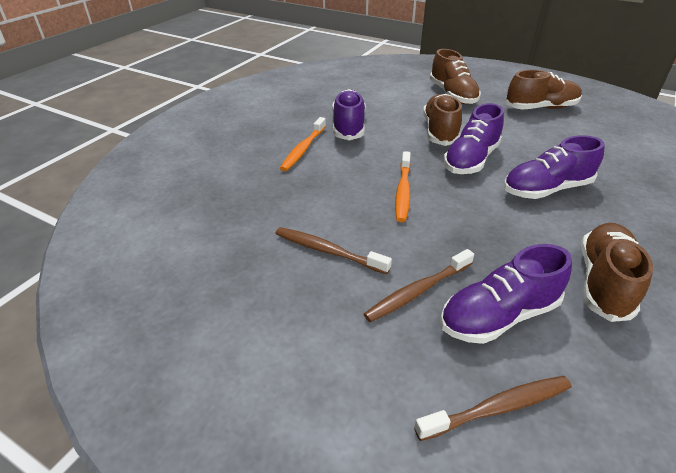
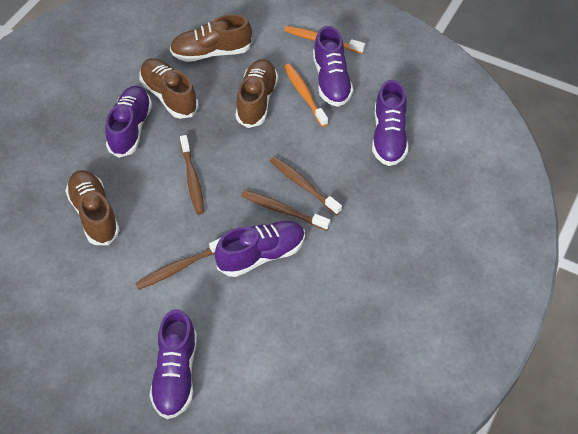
brown toothbrush: 3 -> 4
purple shoe: 4 -> 5

